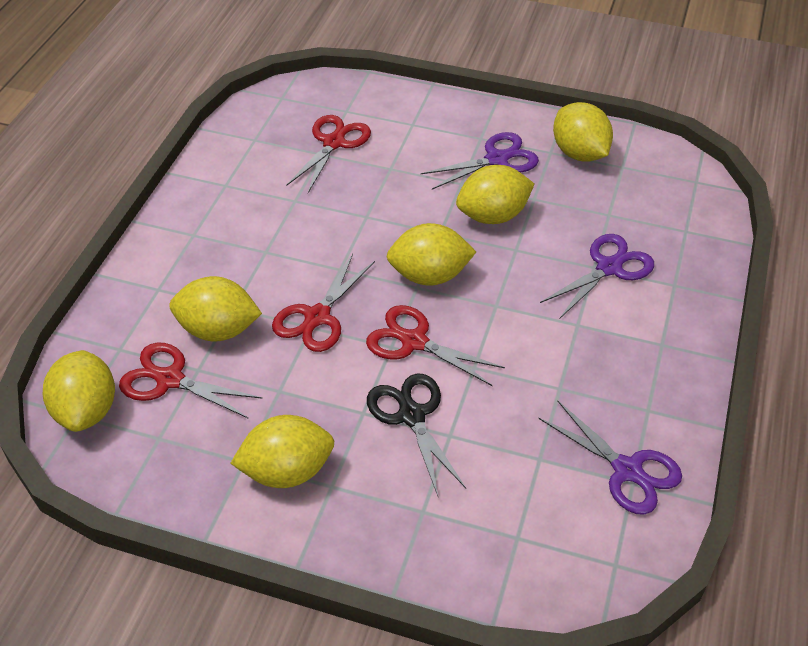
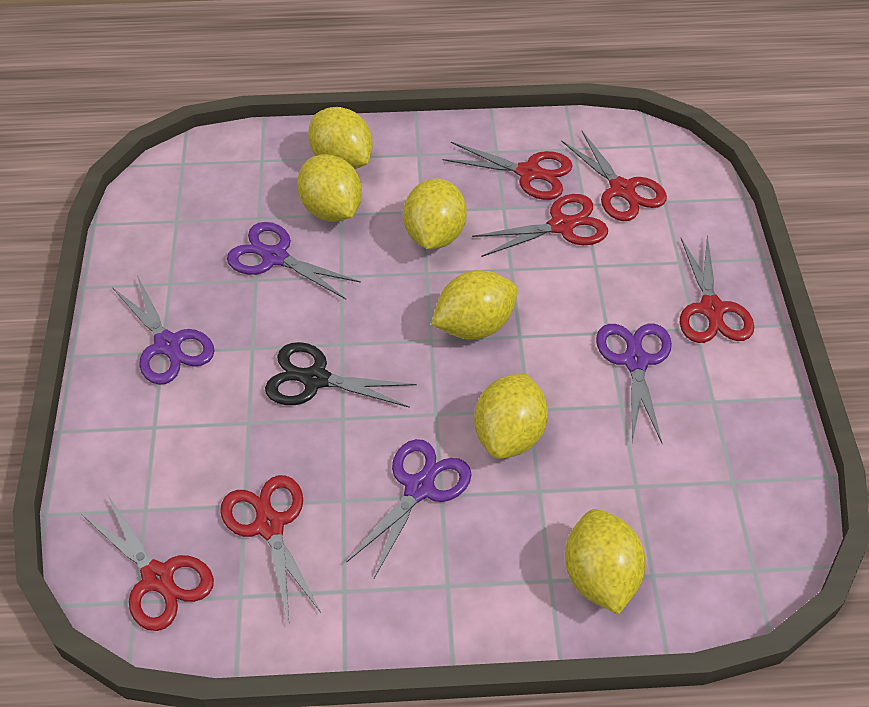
purple scissors: 3 -> 4
red scissors: 4 -> 6

